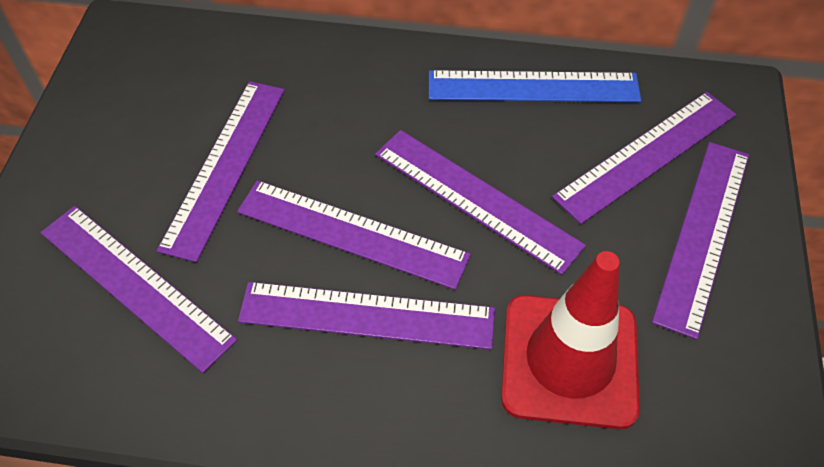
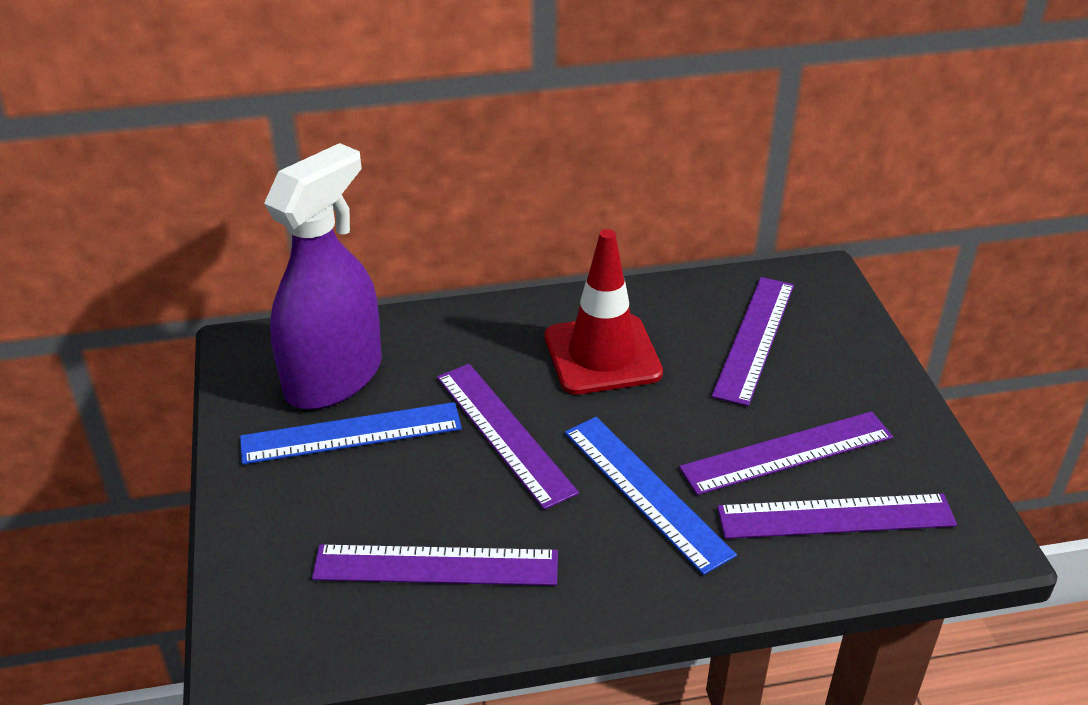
blue ruler: 1 -> 2
purple ruler: 7 -> 5
purple spray bottle: 0 -> 1

